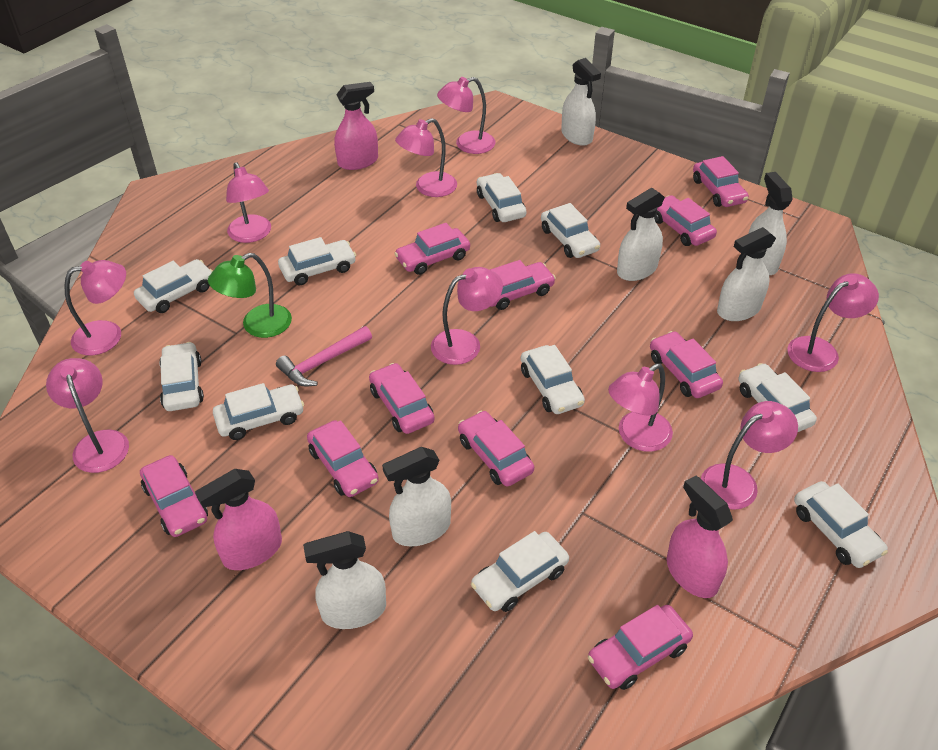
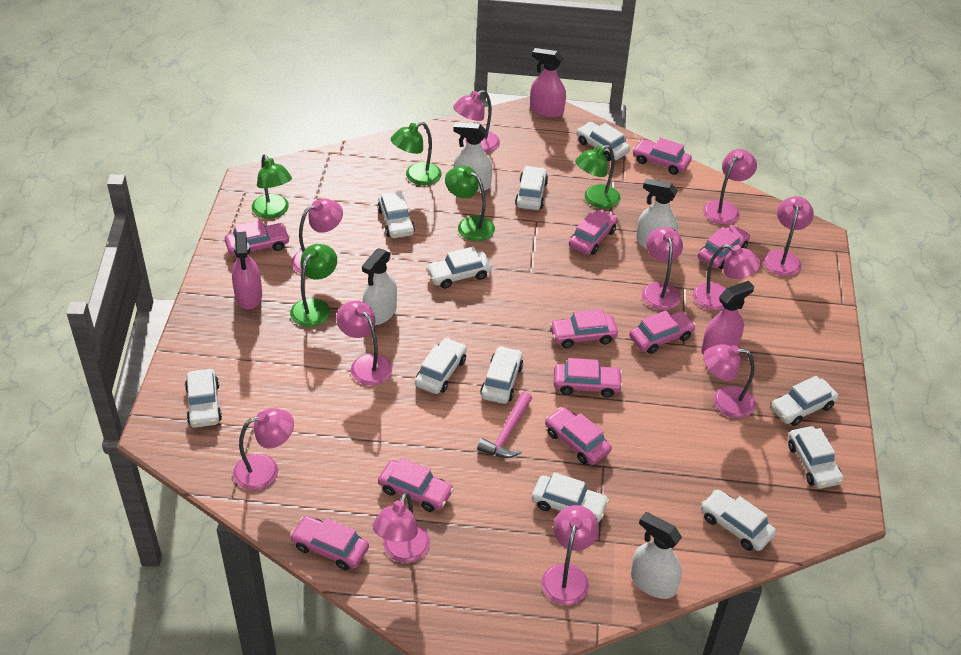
green lamp: 1 -> 5
pink lamp: 9 -> 11
white car: 10 -> 11
white spray bottle: 6 -> 4

